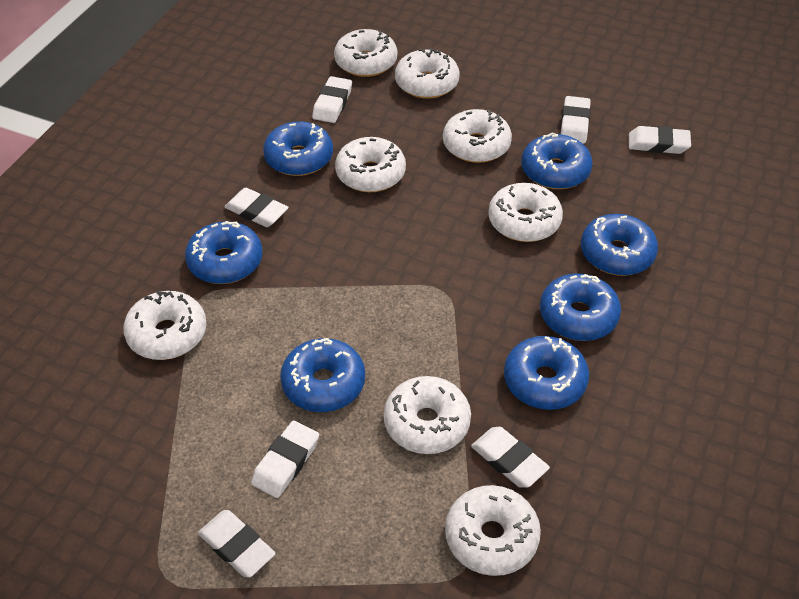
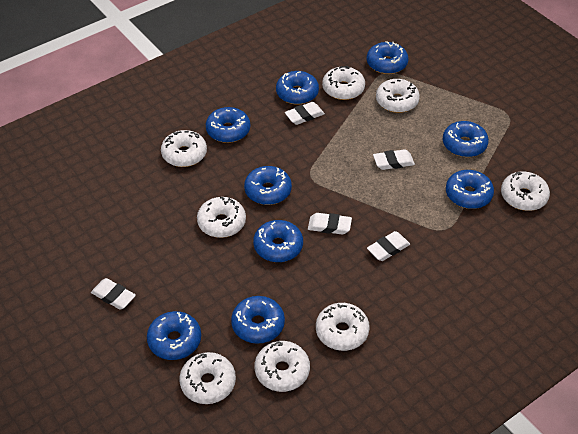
blue donut: 7 -> 9
white eraser: 7 -> 5

